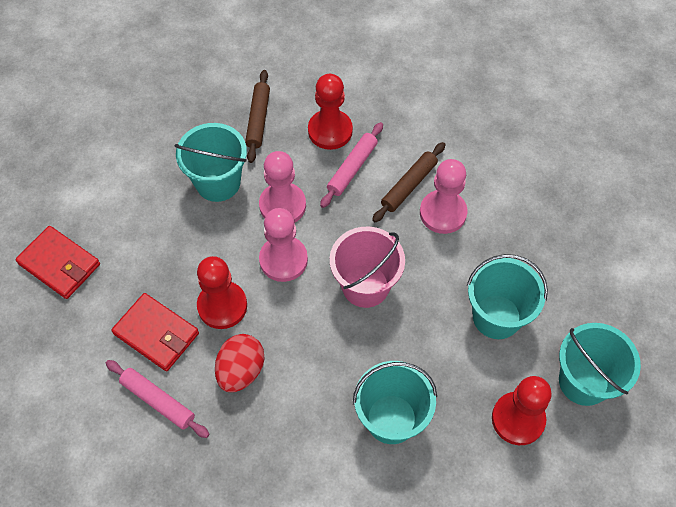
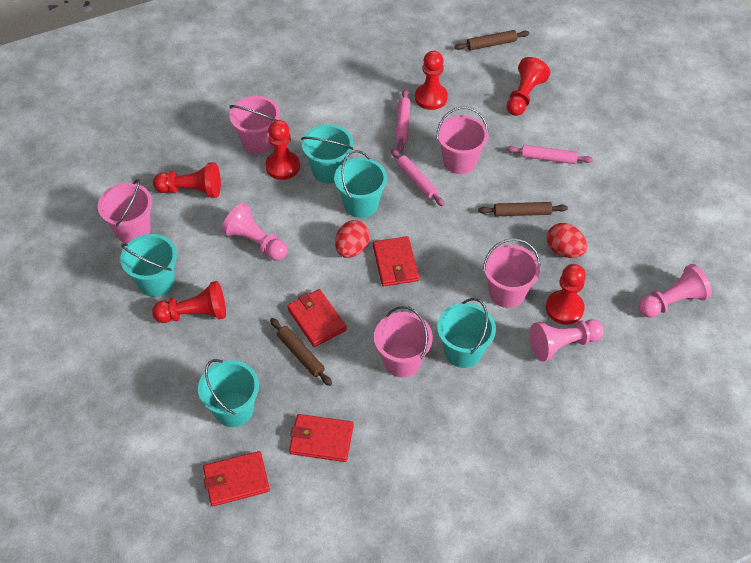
brown rolling pin: 2 -> 3
pink bucket: 1 -> 5
pink rolling pin: 2 -> 3
red egg: 1 -> 2
red pawn: 3 -> 6
red wallet: 2 -> 4
turquoise bucket: 4 -> 5

